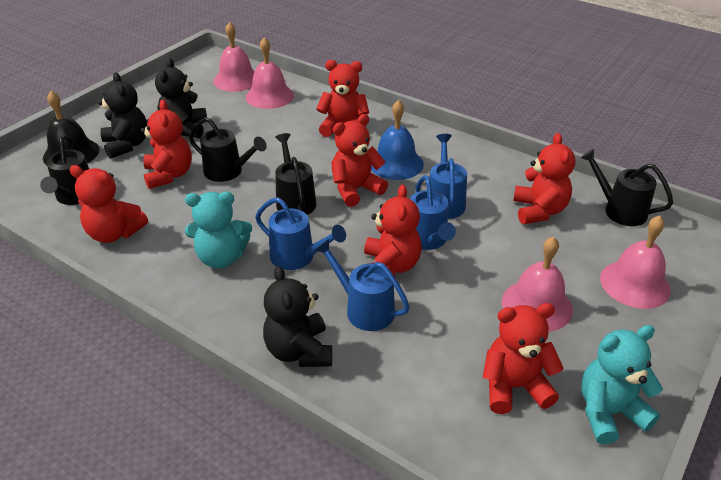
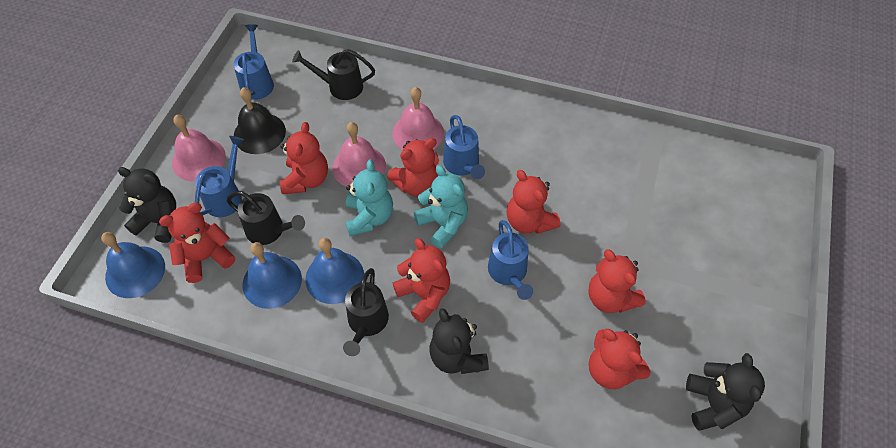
black watering can: 4 -> 3
blue bell: 1 -> 3
pink bell: 4 -> 3

